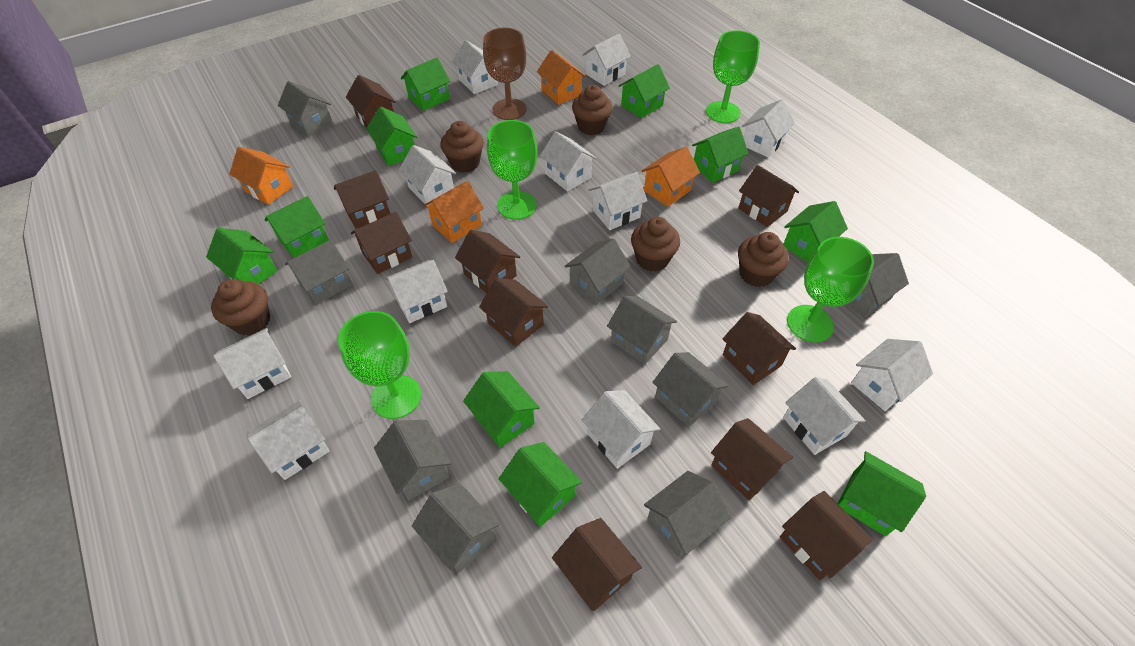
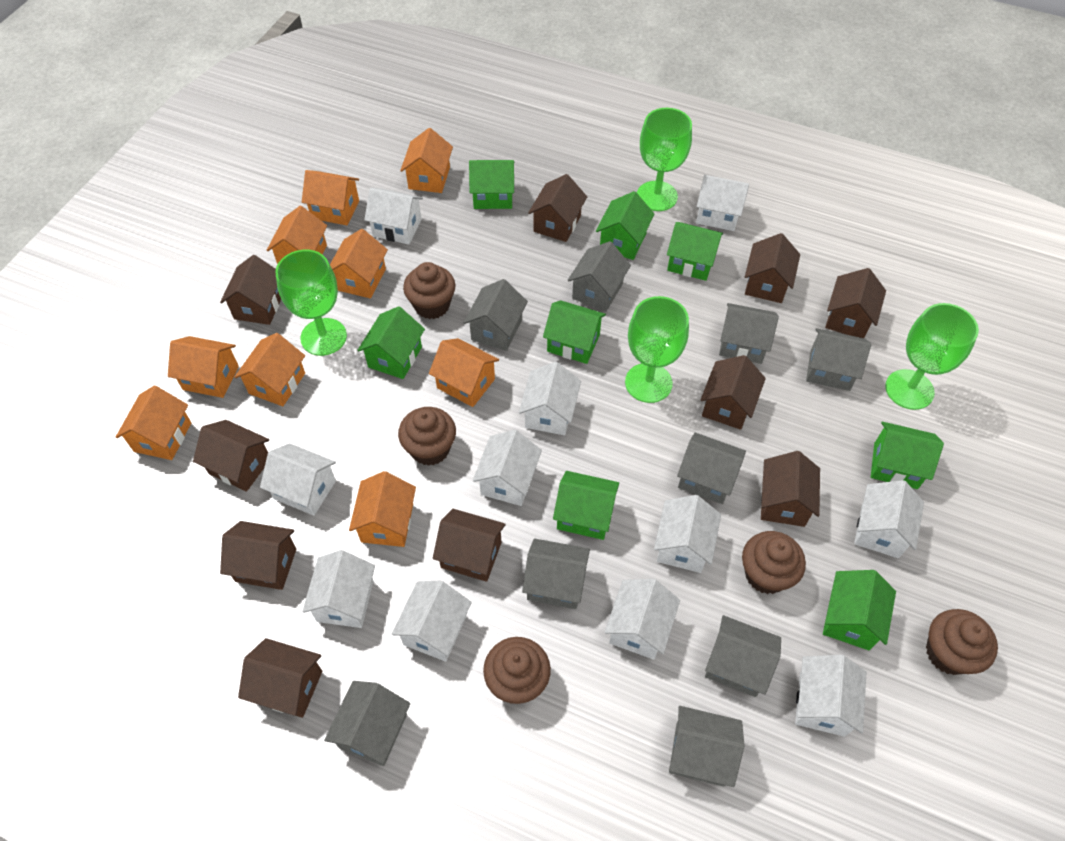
brown goblet: 1 -> 0
green house: 10 -> 8
orange house: 4 -> 9
white house: 12 -> 11

